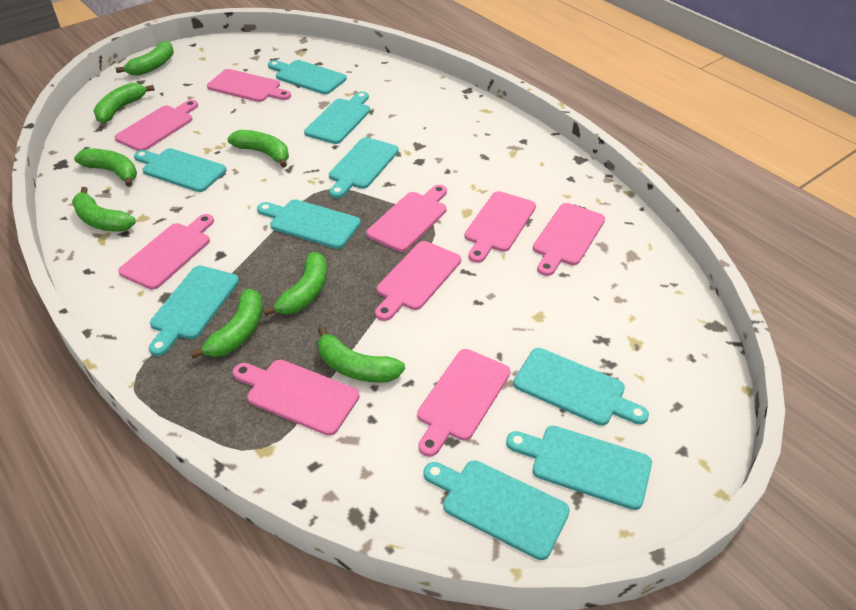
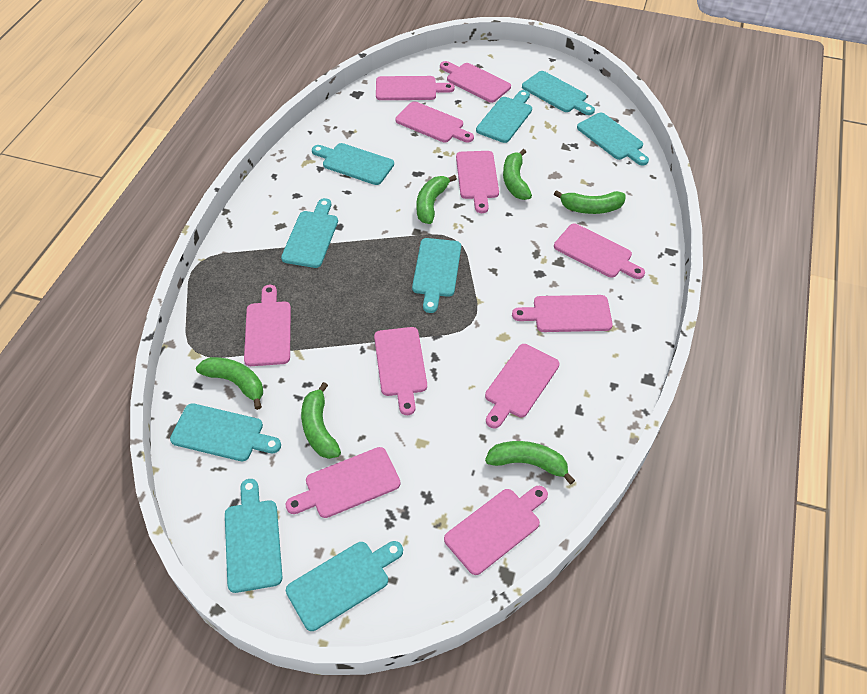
green banana: 8 -> 6
pink cutting board: 9 -> 11

